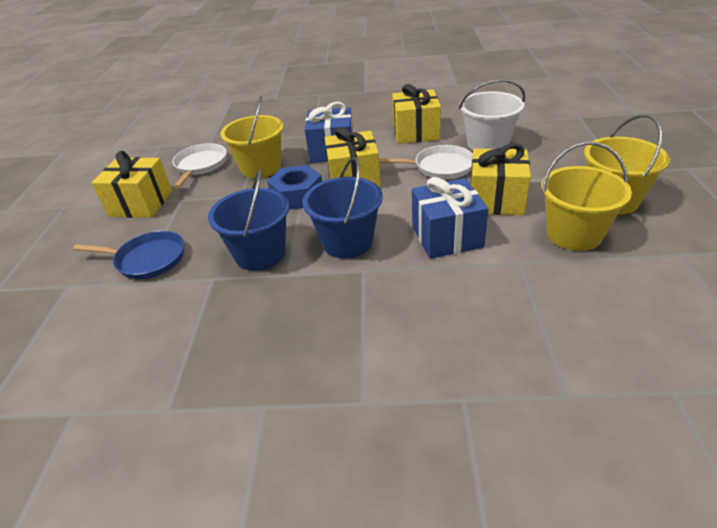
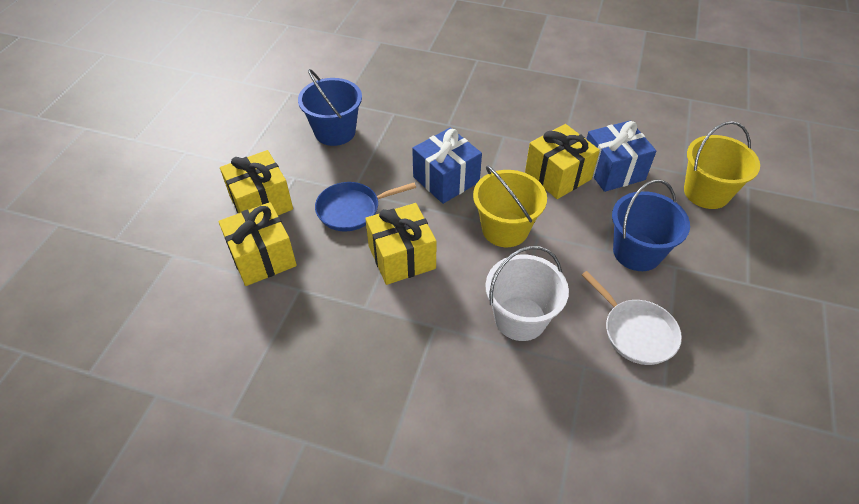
blue nut: 1 -> 0
white pan: 2 -> 1
yellow bucket: 3 -> 2

